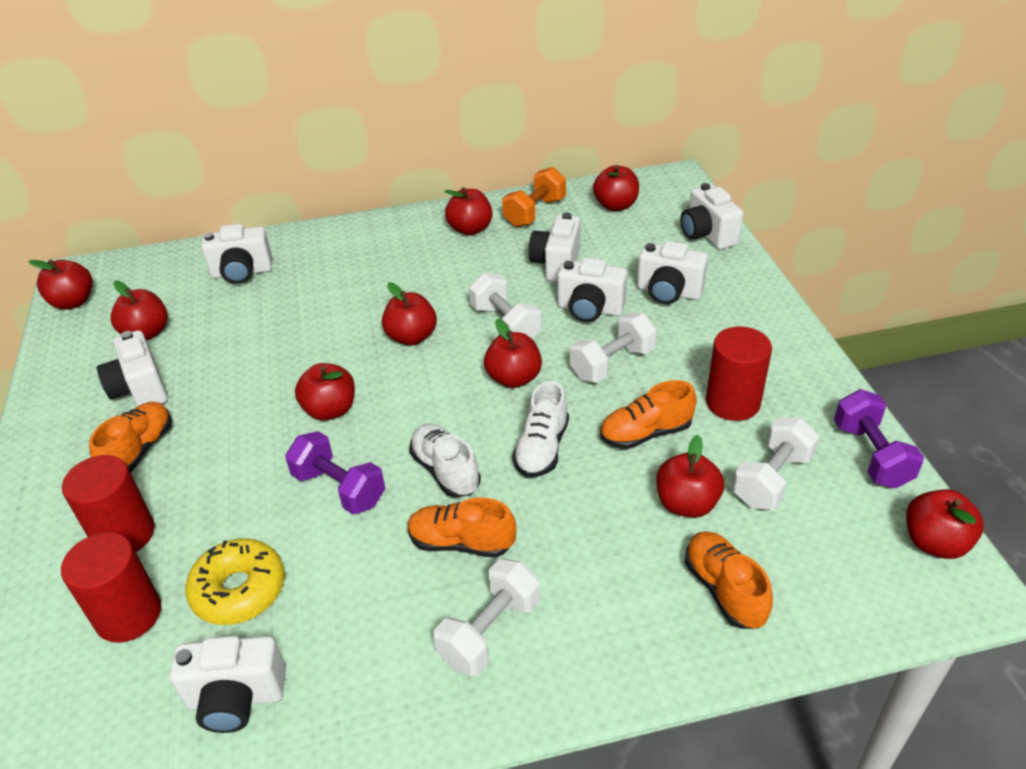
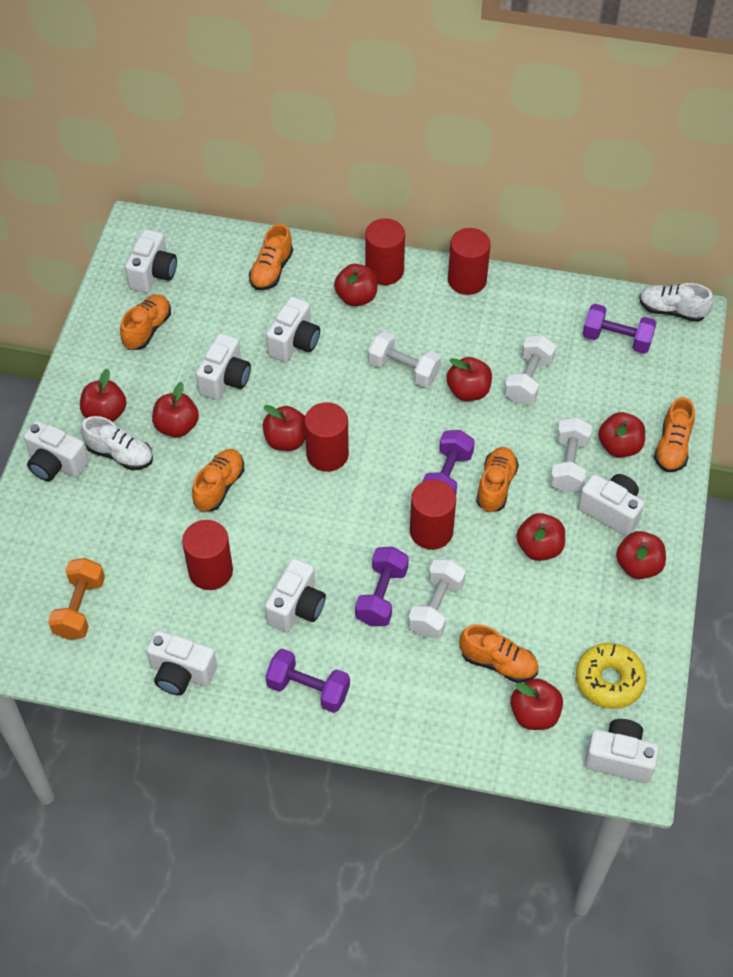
orange shoe: 4 -> 6
purple dumbbell: 2 -> 4
red cylinder: 3 -> 5
white camera: 7 -> 8

